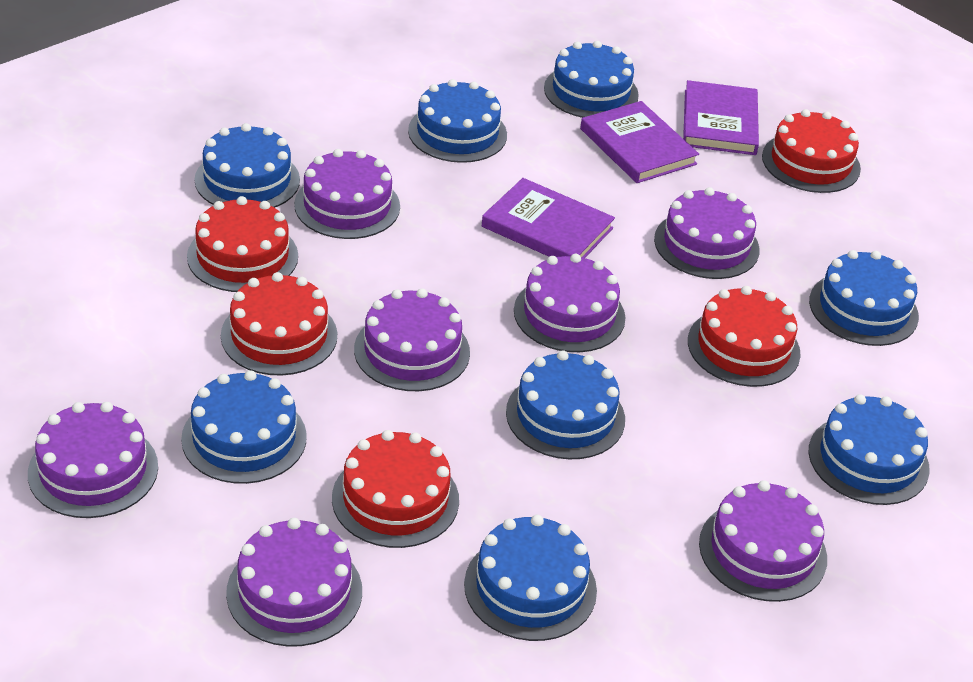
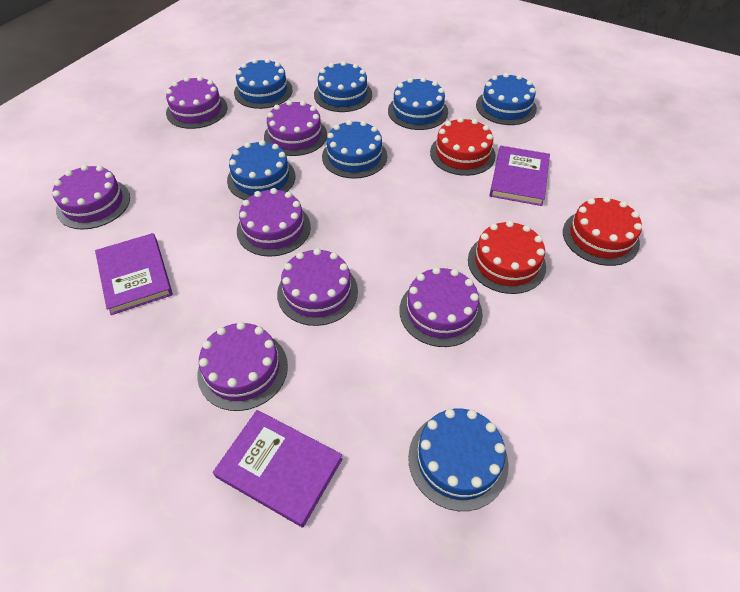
blue cake: 8 -> 7
red cake: 5 -> 3

